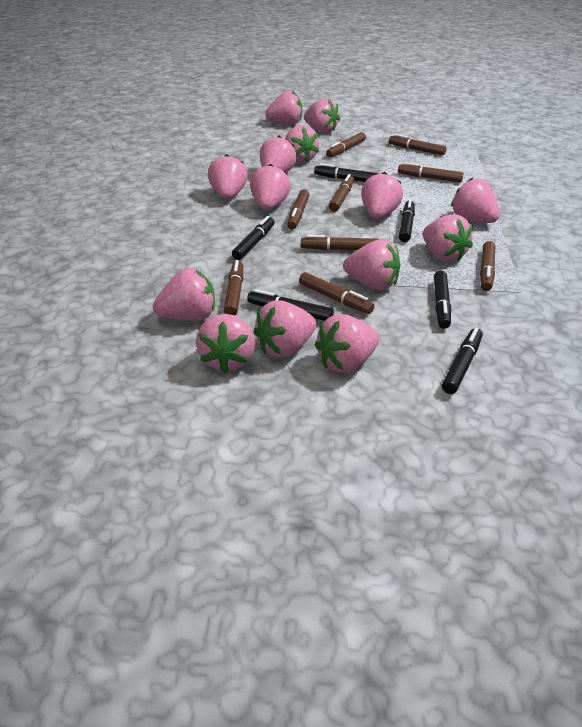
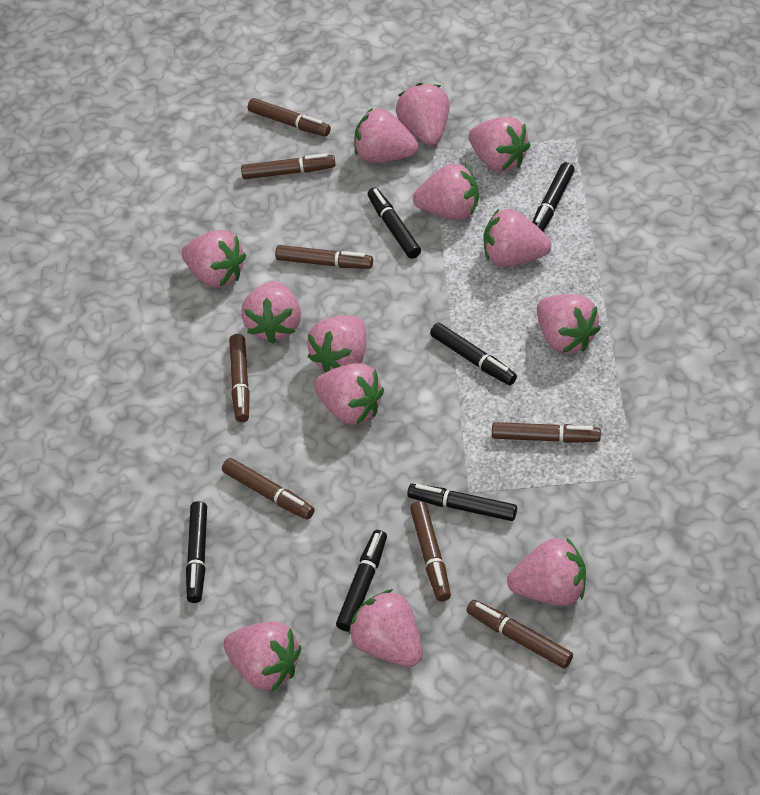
brown marker: 9 -> 8
pink strawberry: 14 -> 13

